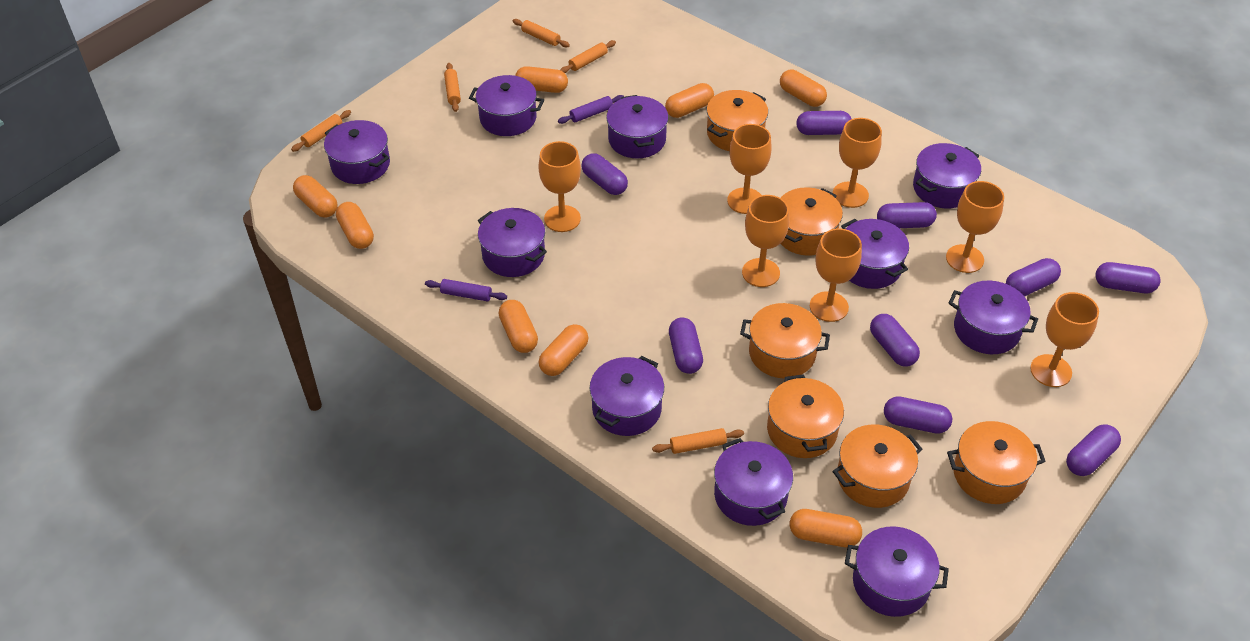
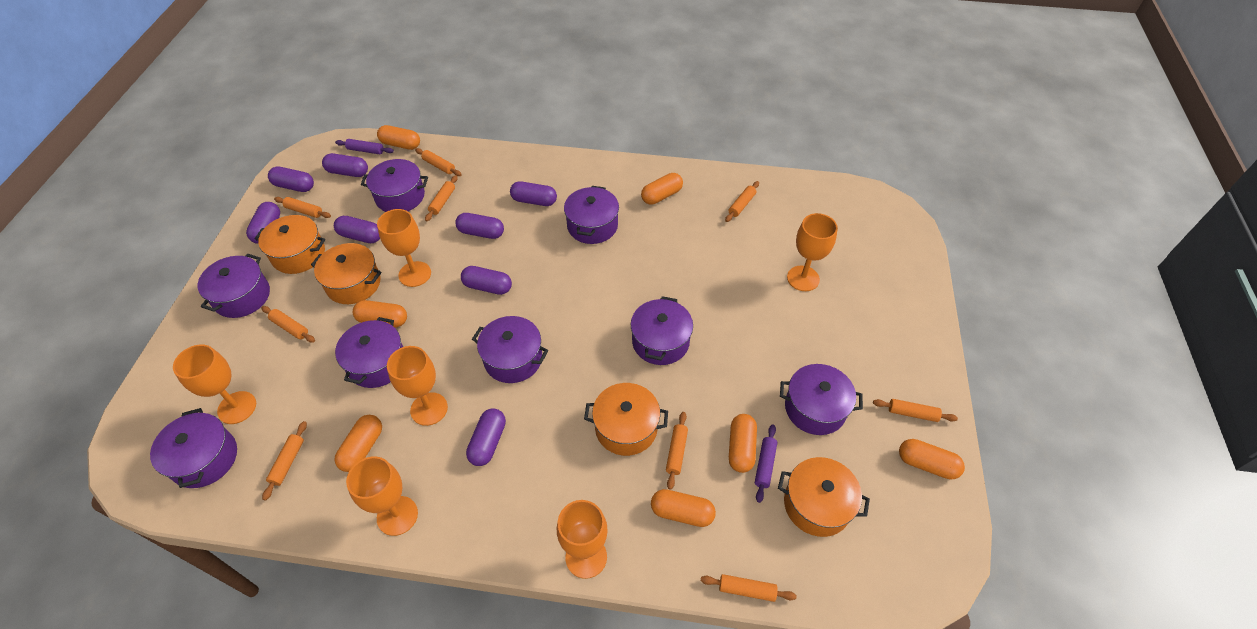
orange capsule: 8 -> 7
orange goblet: 7 -> 6
orange pot: 6 -> 4
orange rolling pin: 5 -> 9
purple capsule: 9 -> 8
purple pot: 10 -> 8

